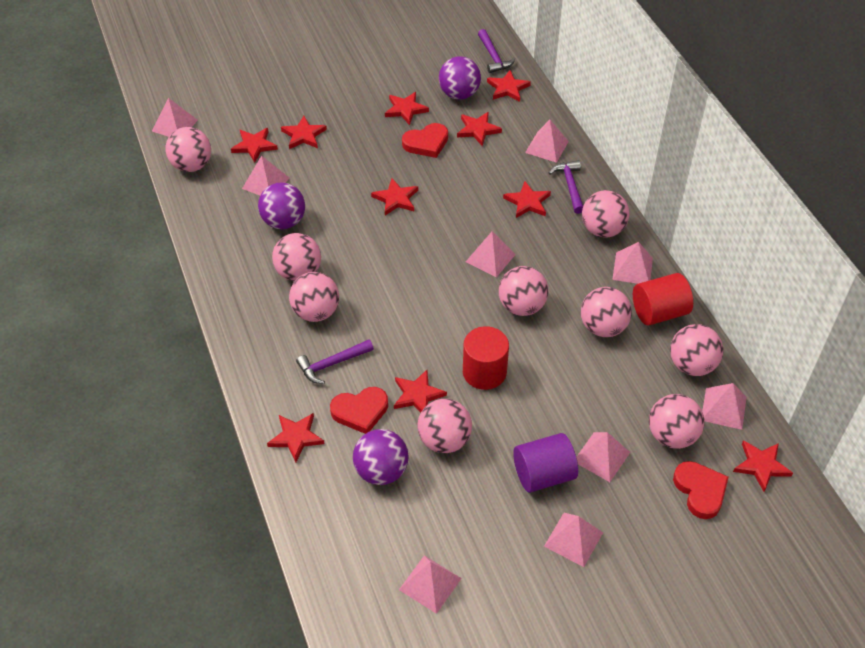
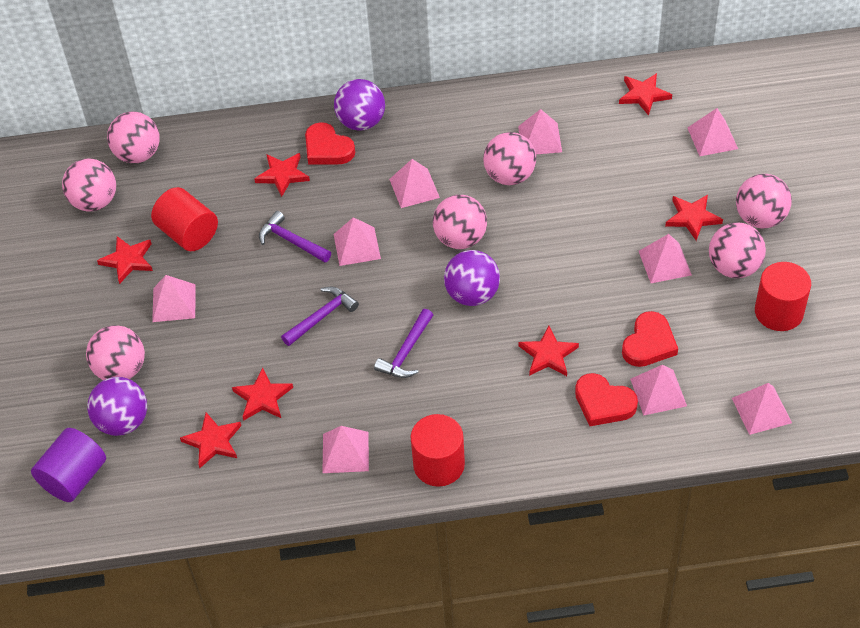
pink ball: 9 -> 7
red cylinder: 2 -> 3
red star: 10 -> 7

